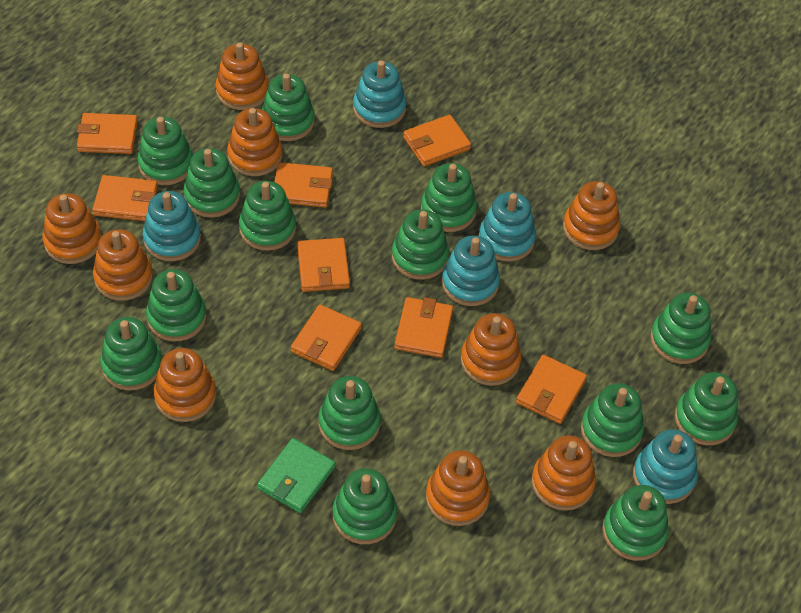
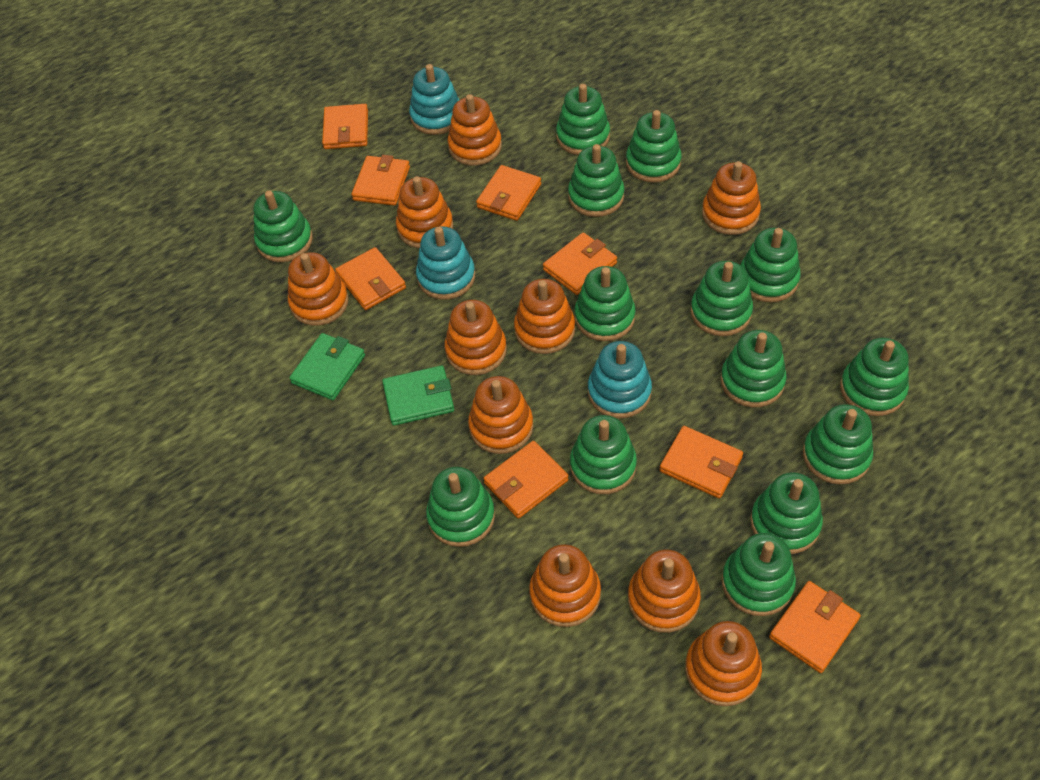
green wallet: 1 -> 2
orange stacking toy: 9 -> 10
turquoise stacking toy: 5 -> 3

